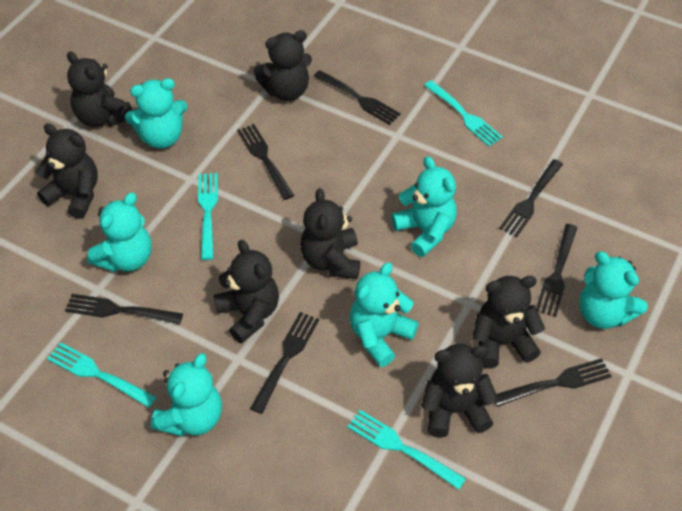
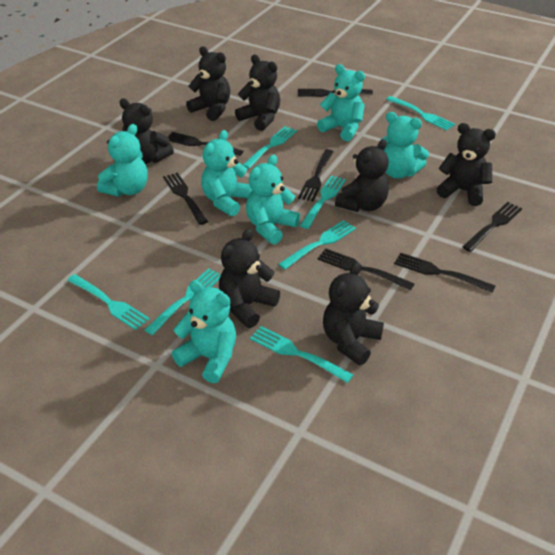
turquoise fork: 4 -> 7

